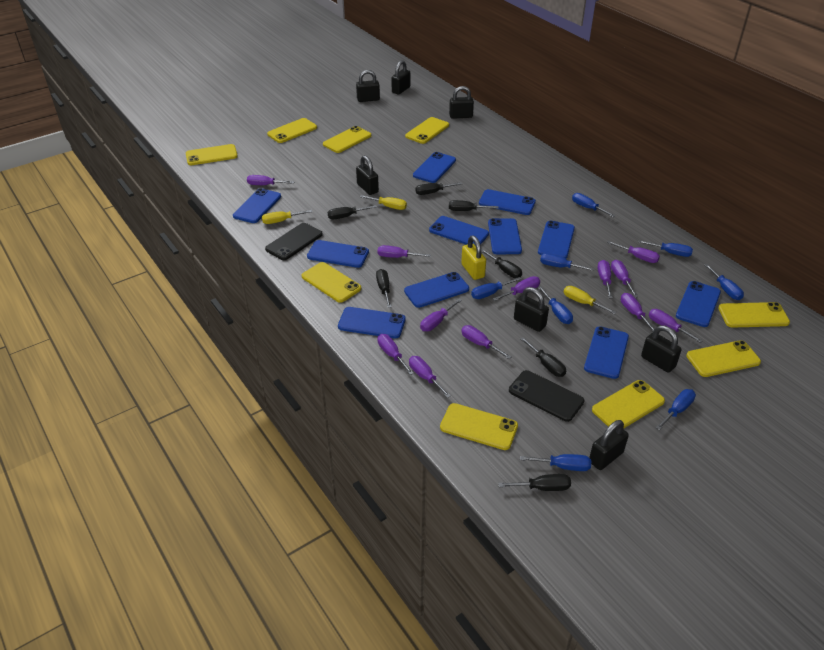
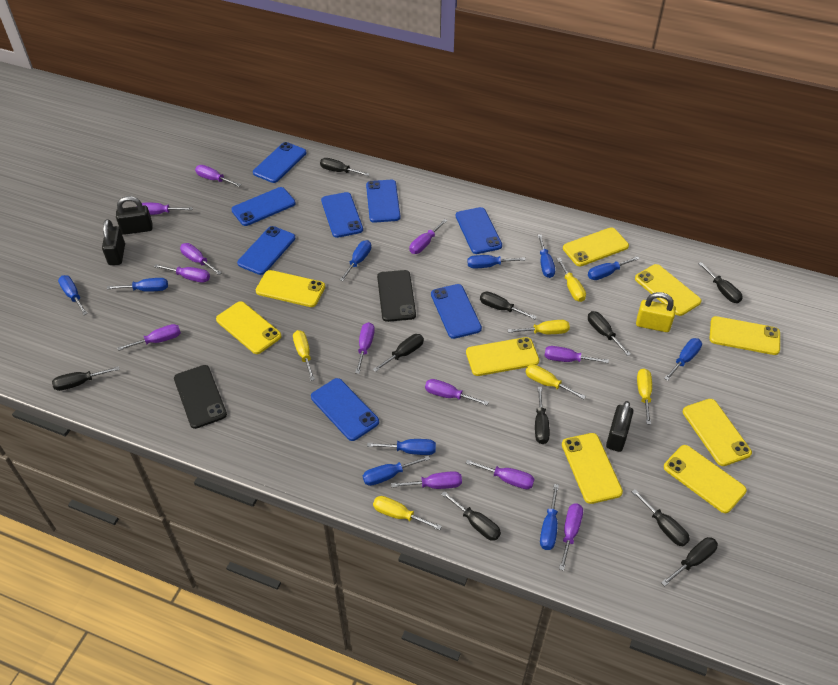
black padlock: 7 -> 3
black screwdriver: 7 -> 10
blue phone: 11 -> 8
blue screwdriver: 8 -> 10
yellow screwdriver: 3 -> 6

